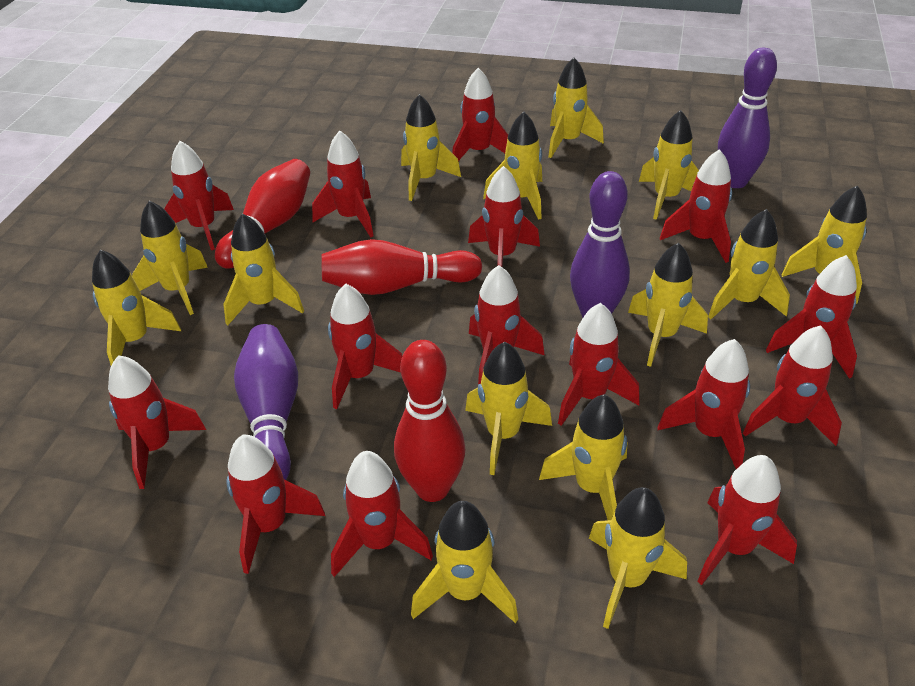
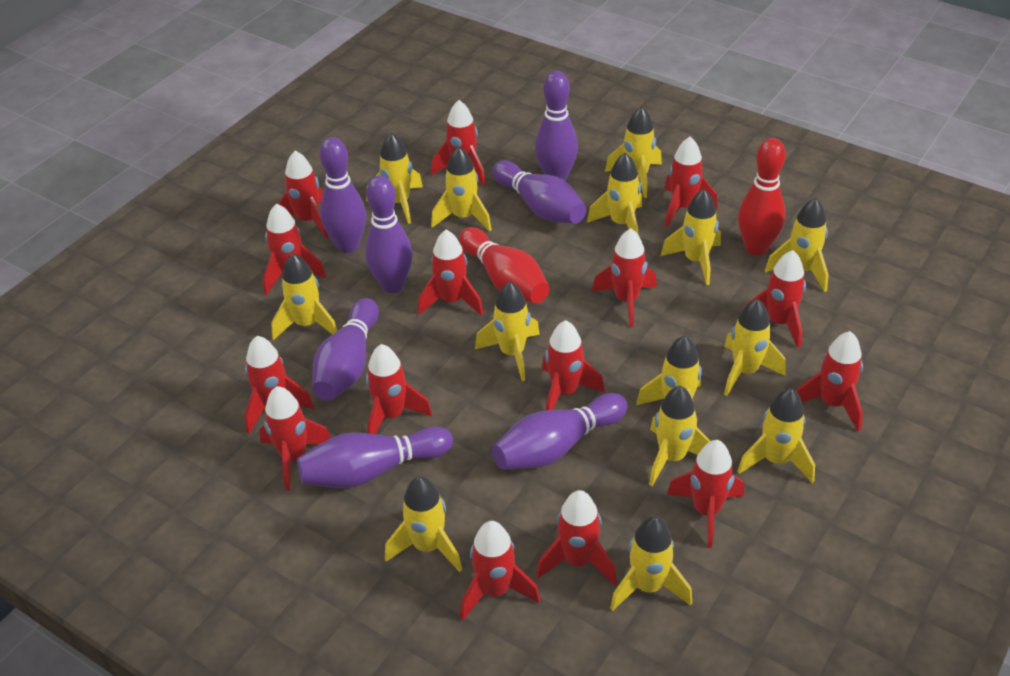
purple bowling pin: 3 -> 7
red bowling pin: 3 -> 2

